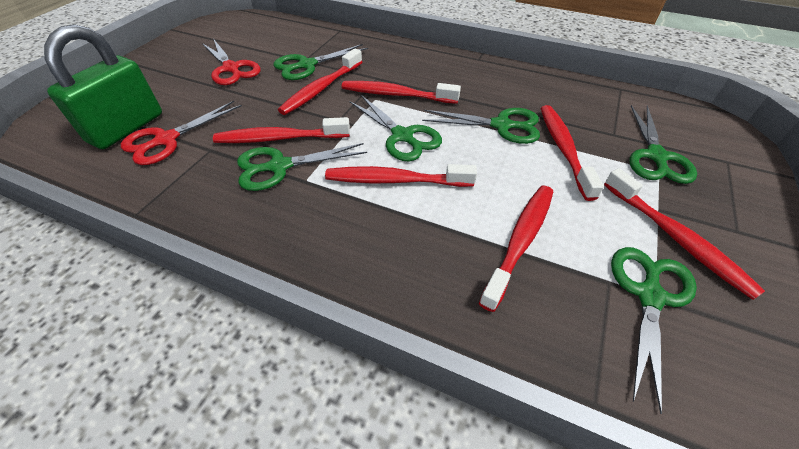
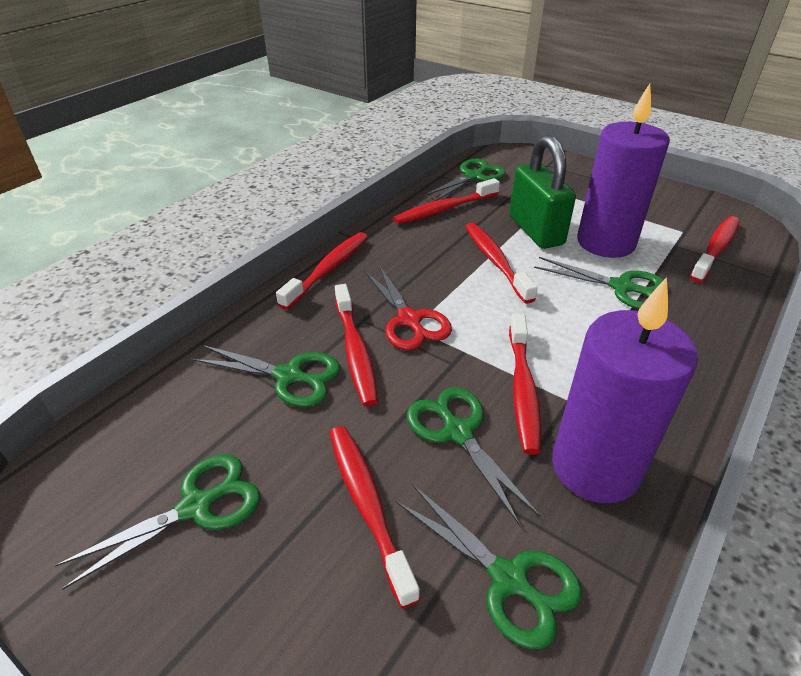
purple candle: 0 -> 2
red scissors: 2 -> 1

